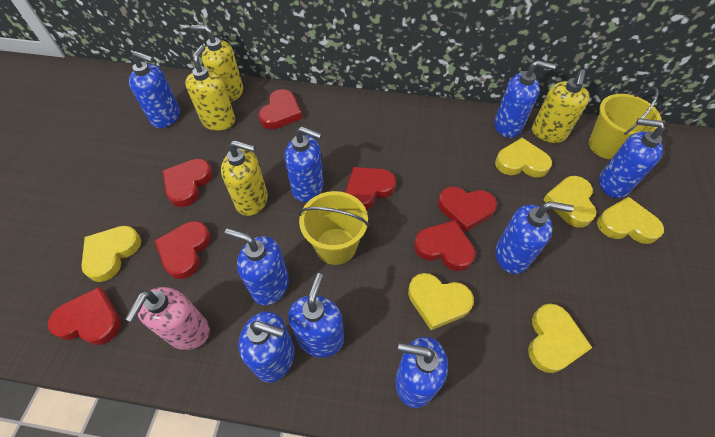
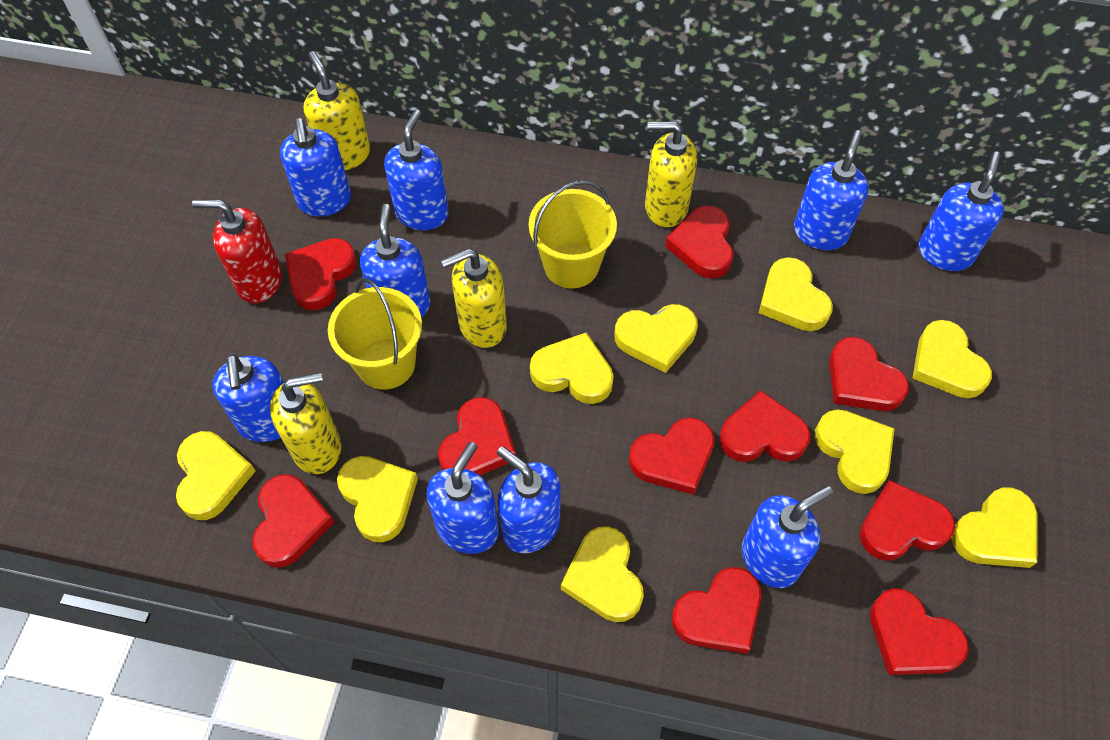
pink soap dispenser: 1 -> 0
red heart: 7 -> 10
red soap dispenser: 0 -> 1
yellow heart: 6 -> 9

